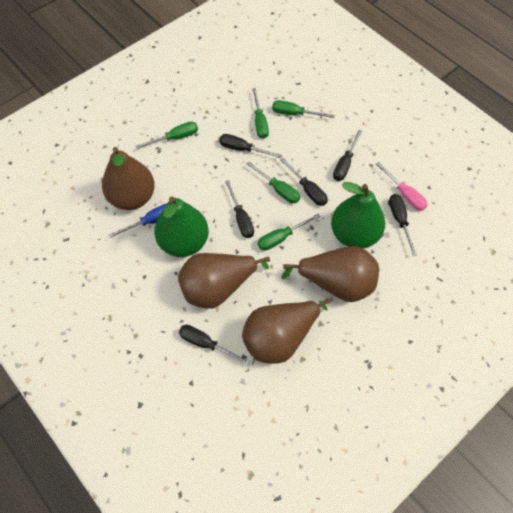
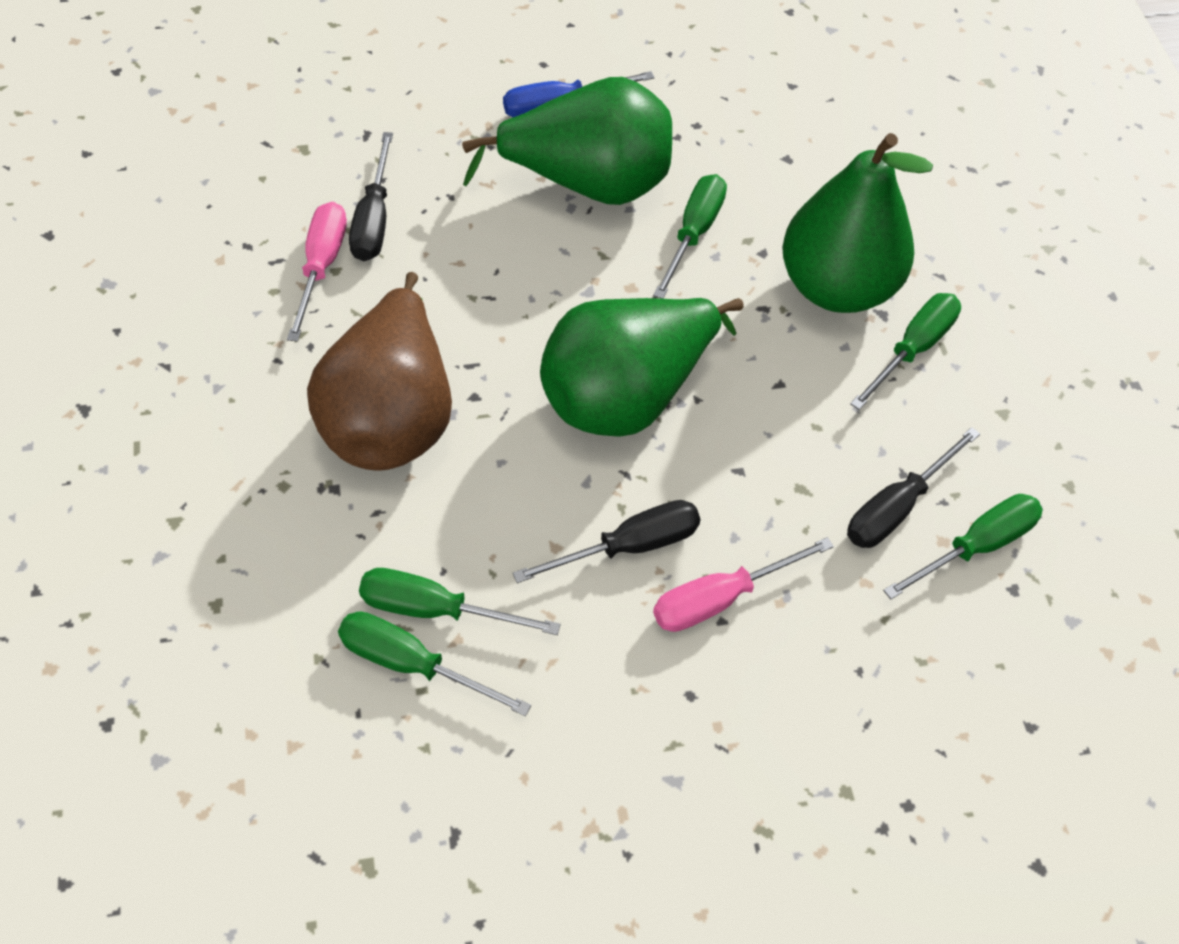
black screwdriver: 6 -> 3
brown pear: 4 -> 1
green pear: 2 -> 3
pink screwdriver: 1 -> 2

